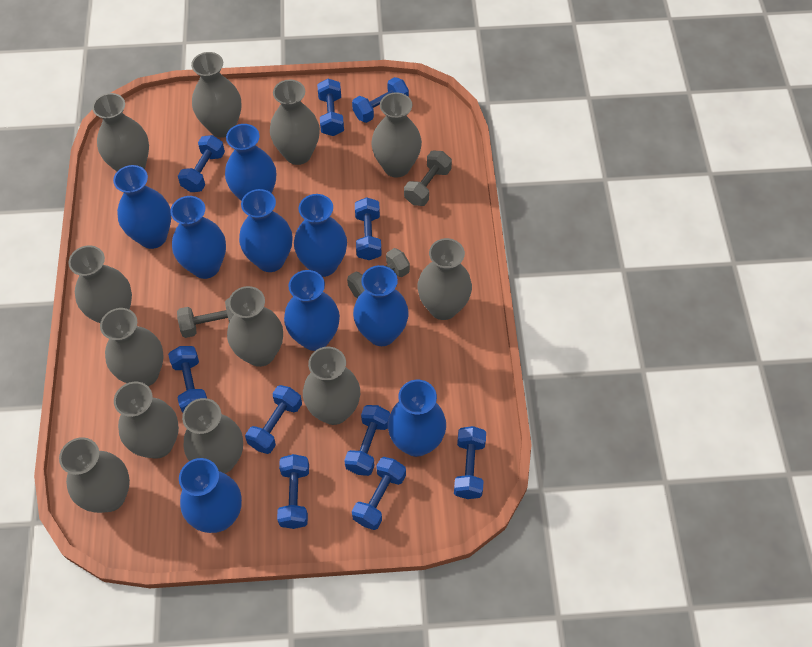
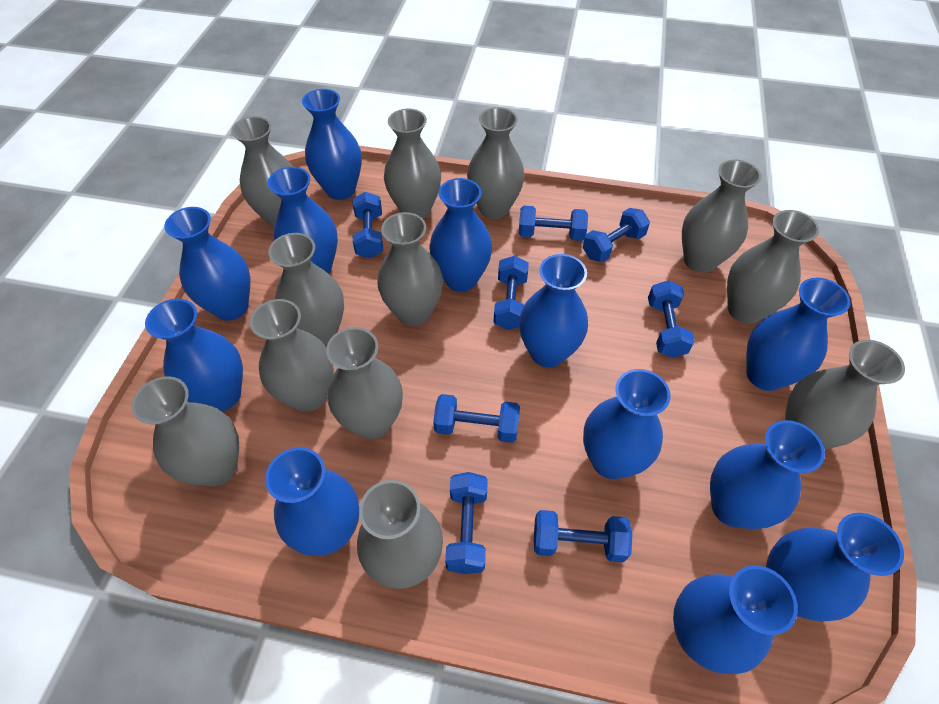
blue dumbbell: 10 -> 8
blue vase: 9 -> 12
grey dumbbell: 3 -> 0

